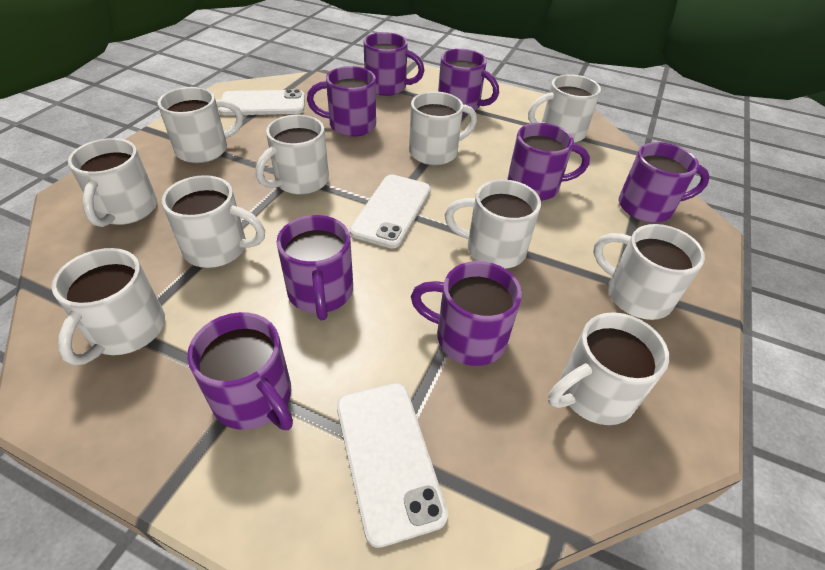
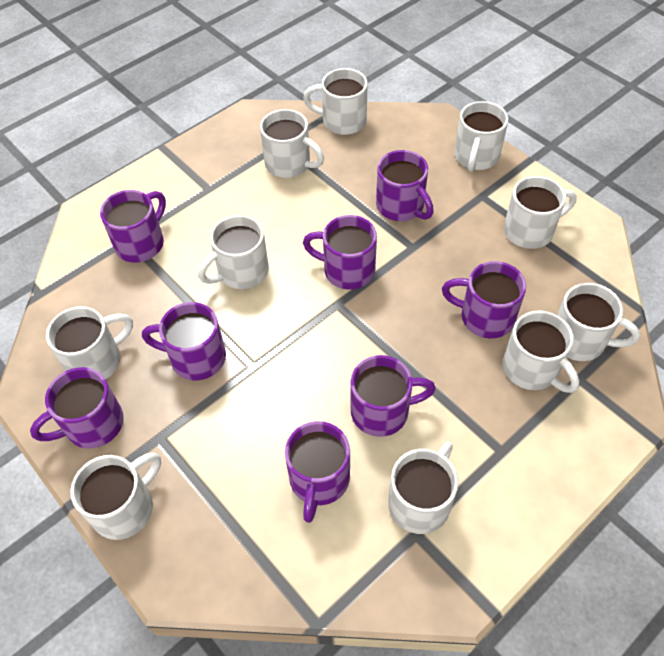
white phone: 3 -> 0

